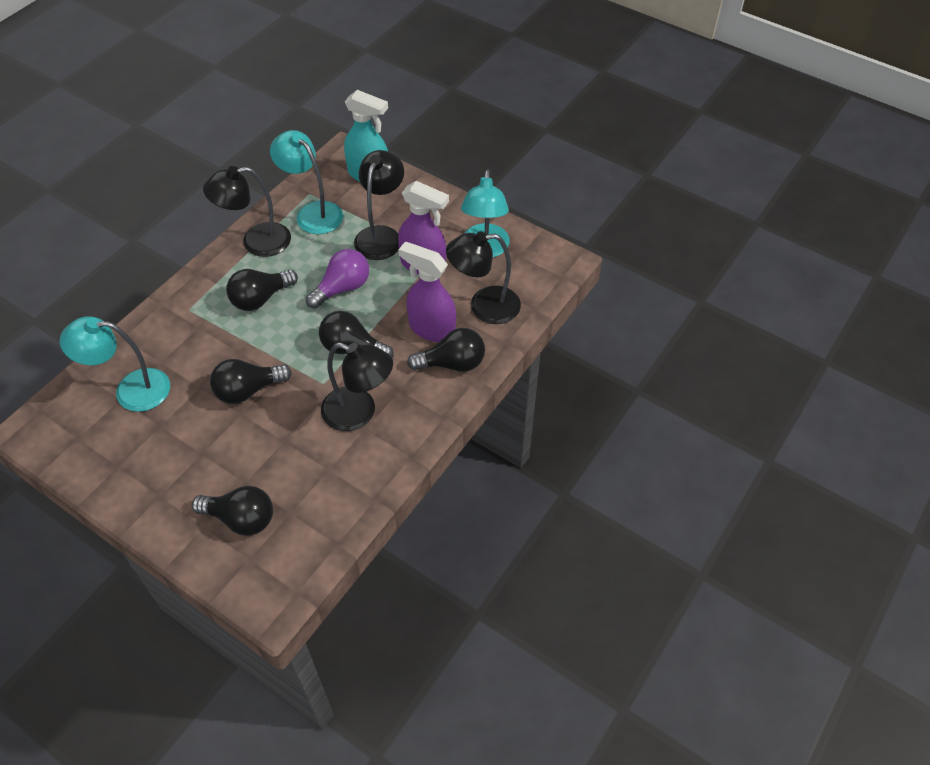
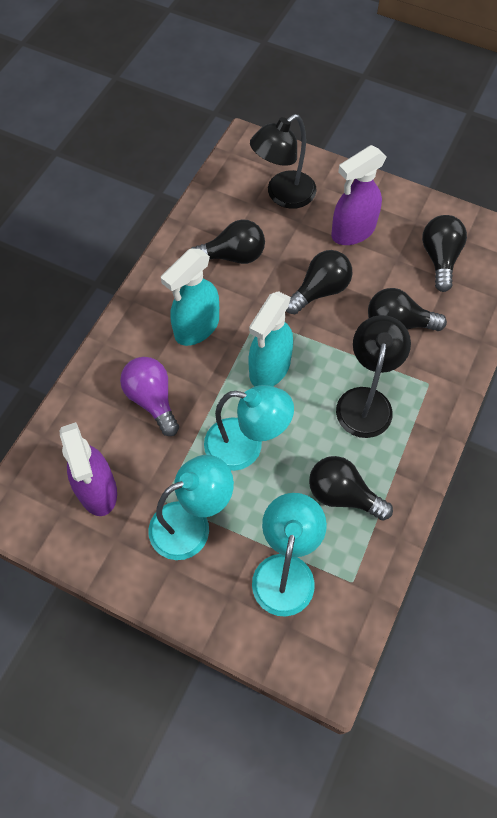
black lamp: 4 -> 2
turquoise spray bottle: 1 -> 2

